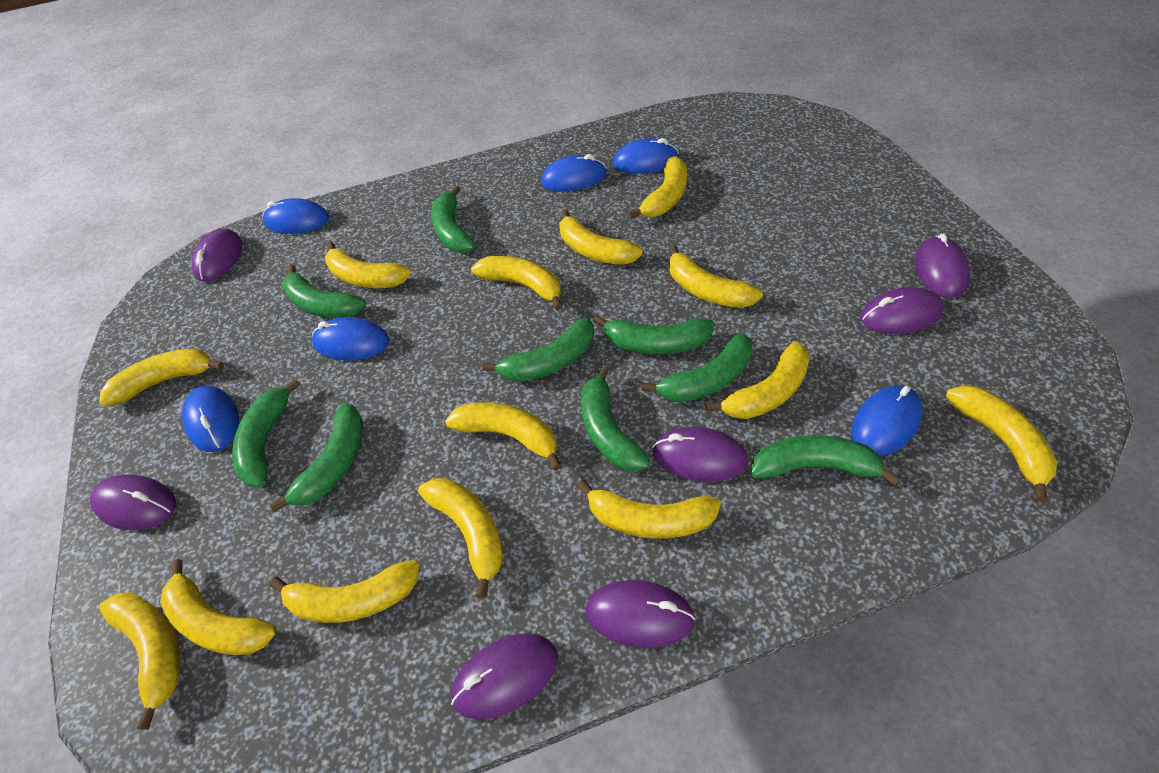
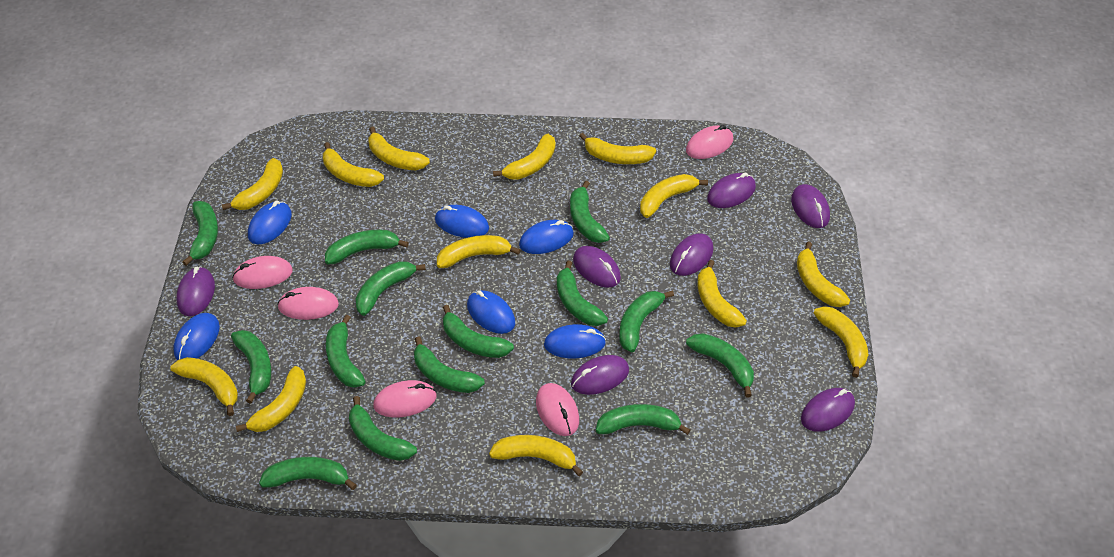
green banana: 9 -> 14
pink mouse: 0 -> 5
yellow banana: 14 -> 13

